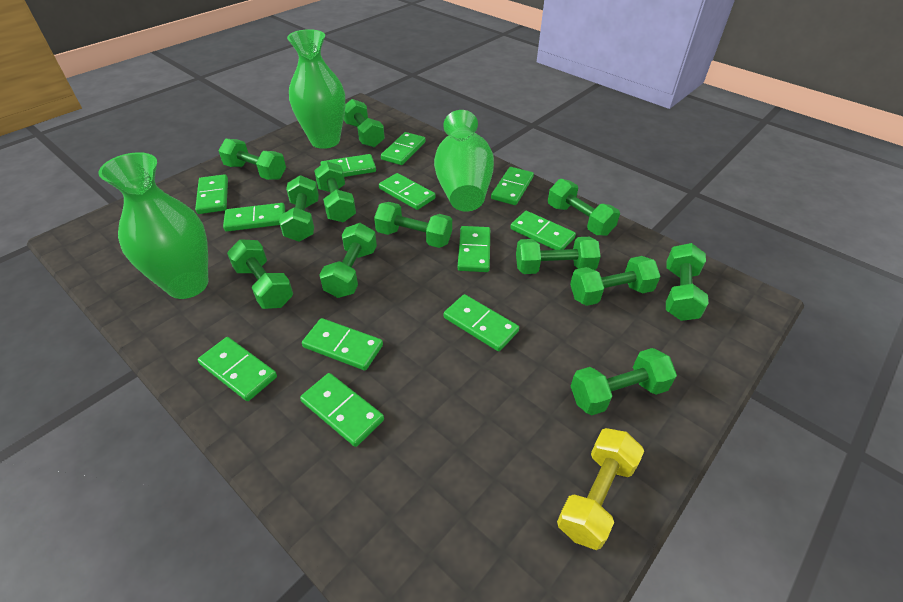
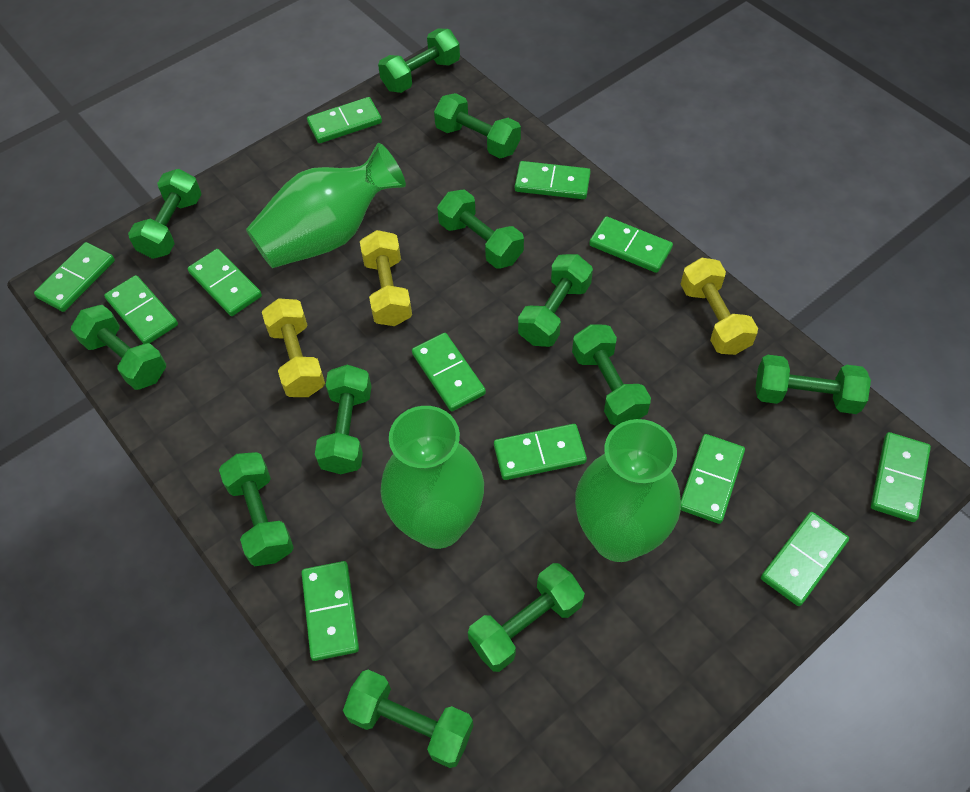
yellow dumbbell: 1 -> 3

